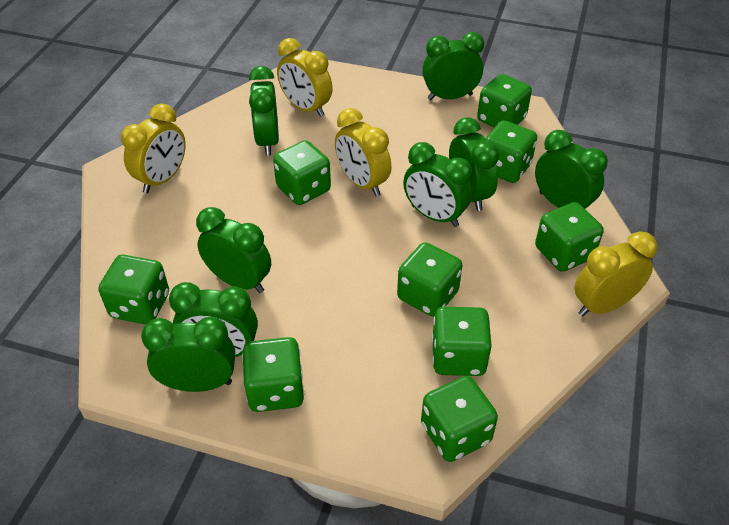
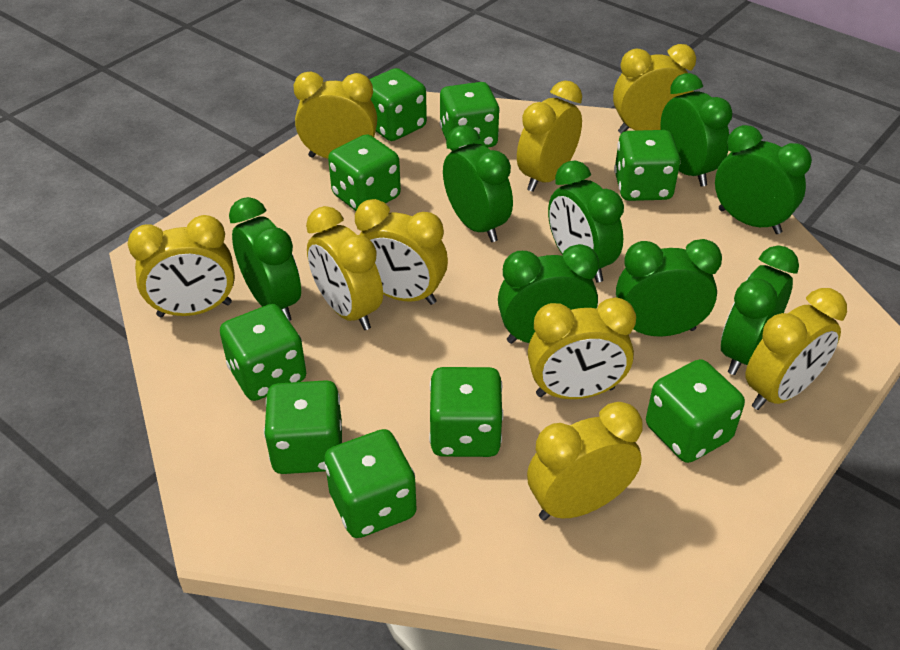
yellow clock: 4 -> 9

